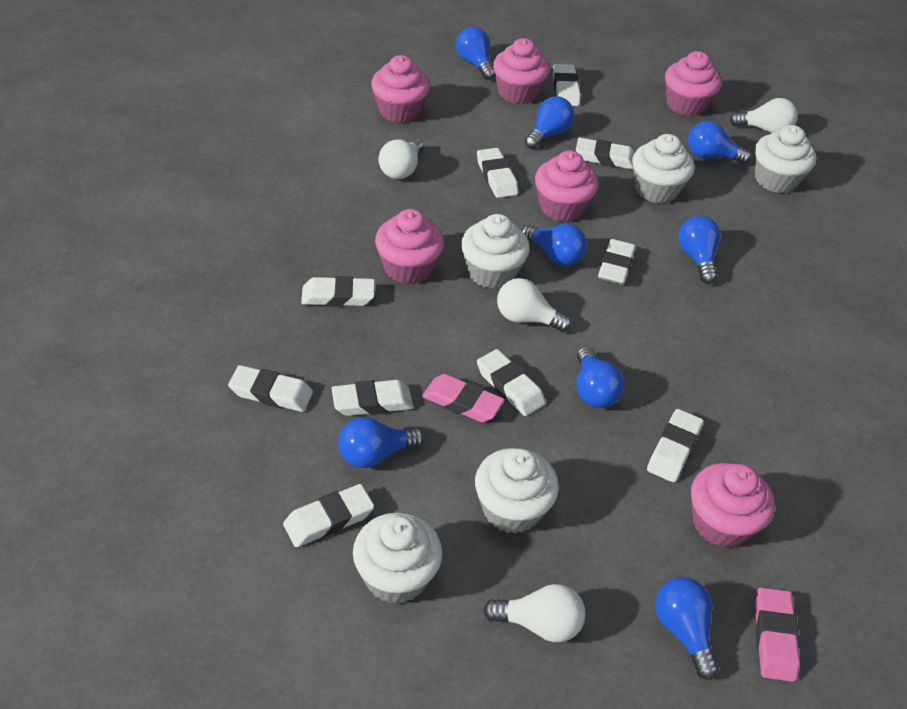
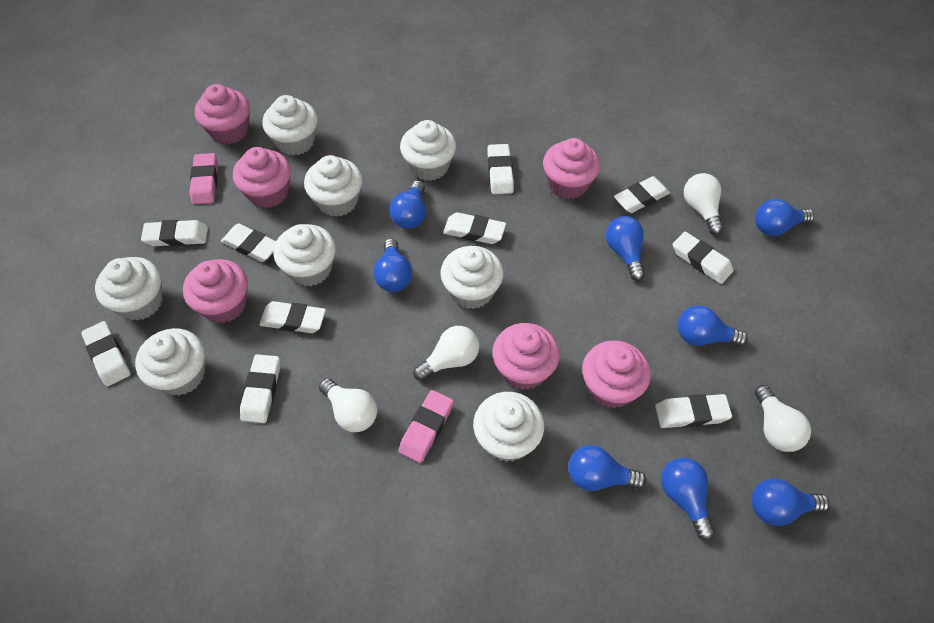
white cupcake: 5 -> 8

